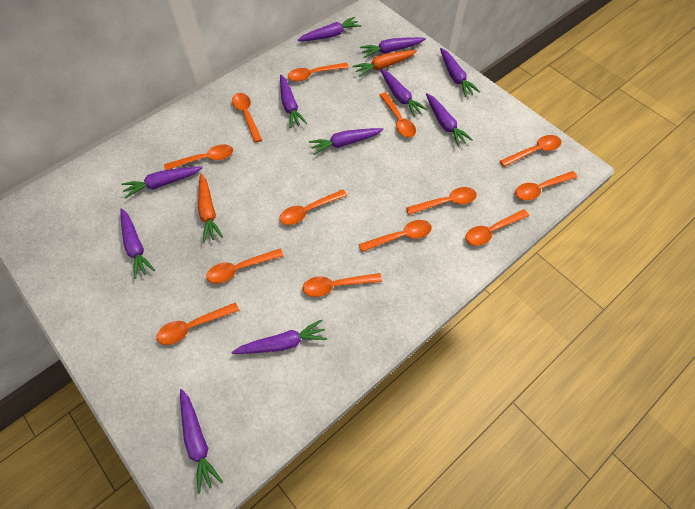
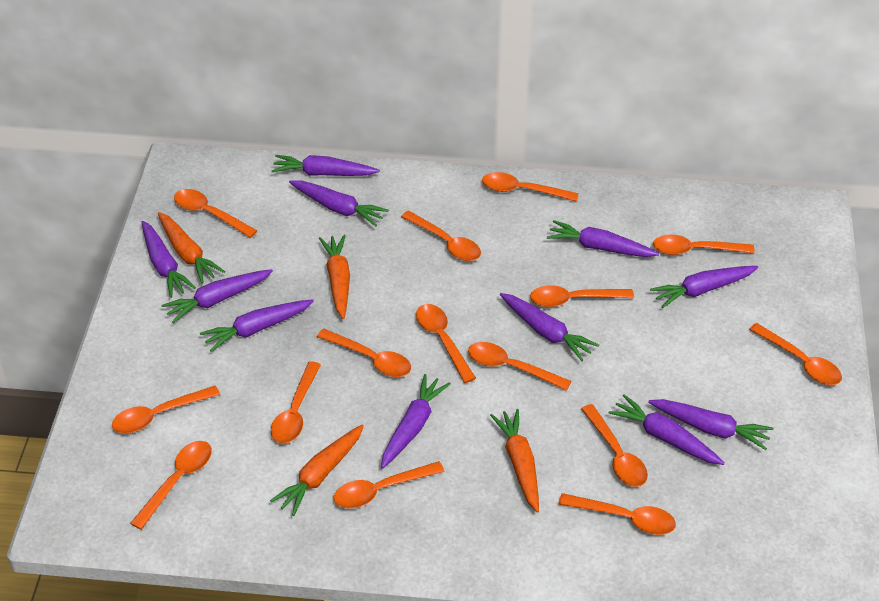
orange carrot: 2 -> 4
orange spoon: 13 -> 15

